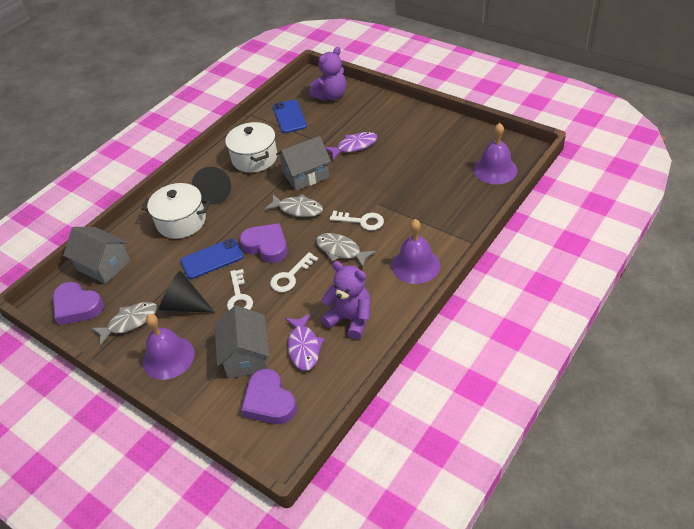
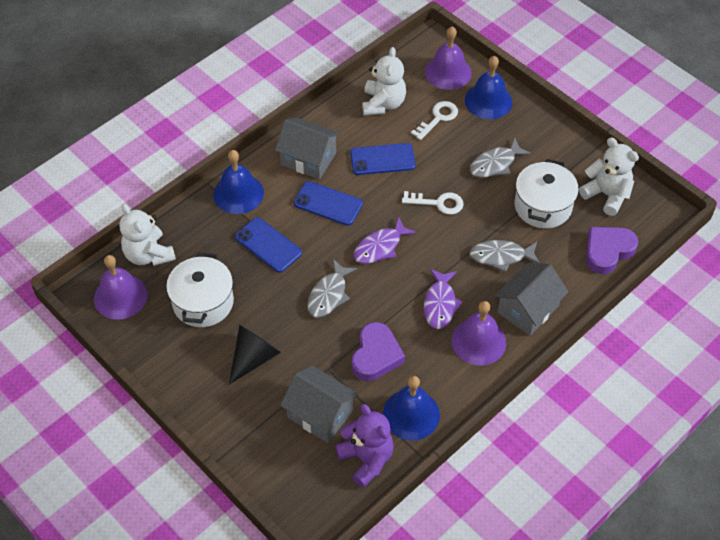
black cone: 2 -> 1
blue bell: 0 -> 3
blue phone: 2 -> 3
purple heart: 3 -> 2
purple teddy bear: 2 -> 1
white key: 3 -> 2
white teddy bear: 0 -> 3

